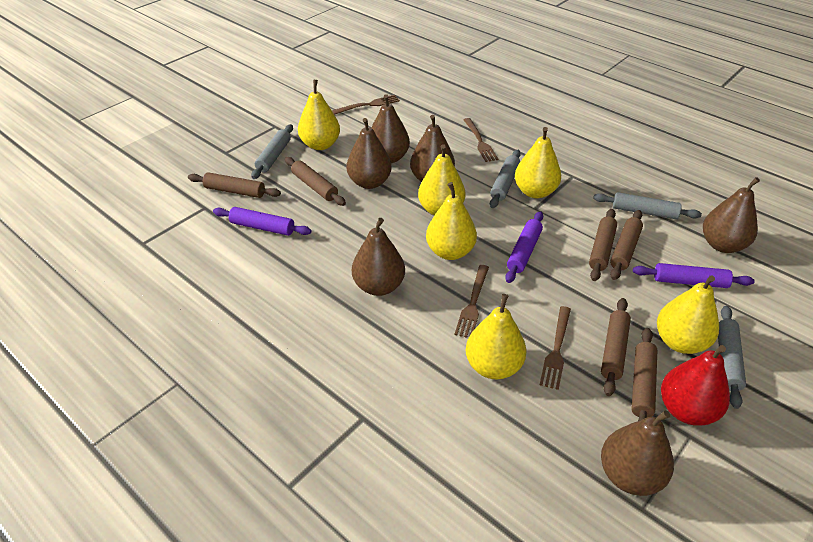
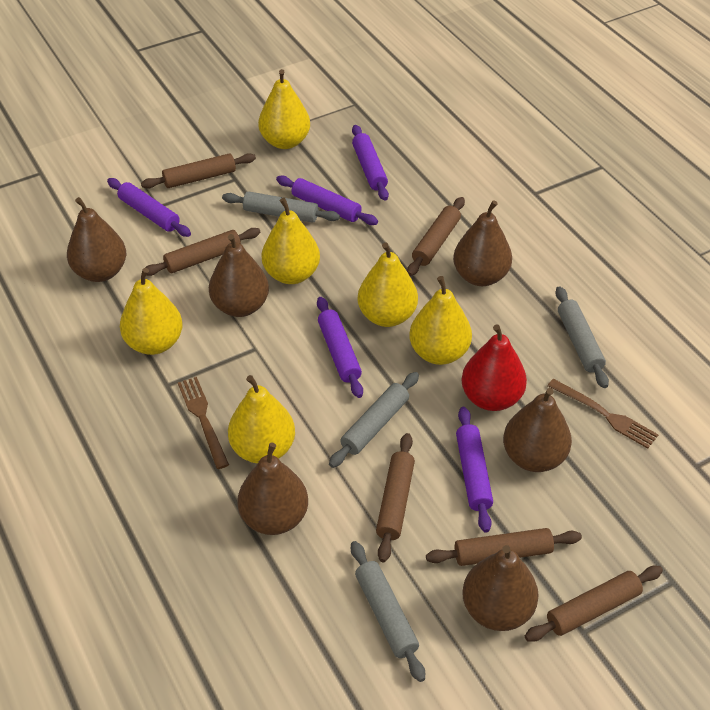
brown fork: 4 -> 2
purple rolling pin: 3 -> 5

